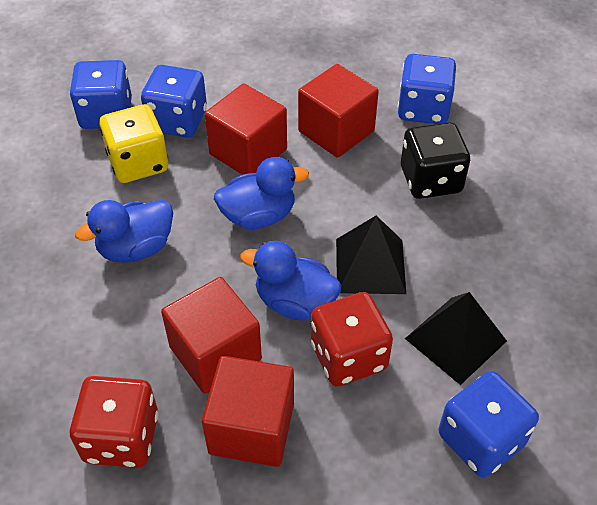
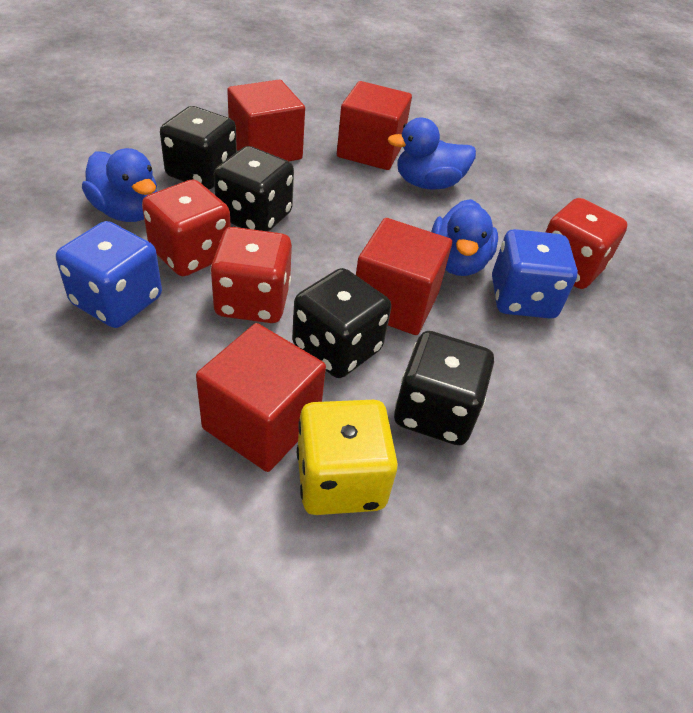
black dice: 1 -> 4
black pyramid: 2 -> 0
blue dice: 4 -> 2
red dice: 2 -> 3

